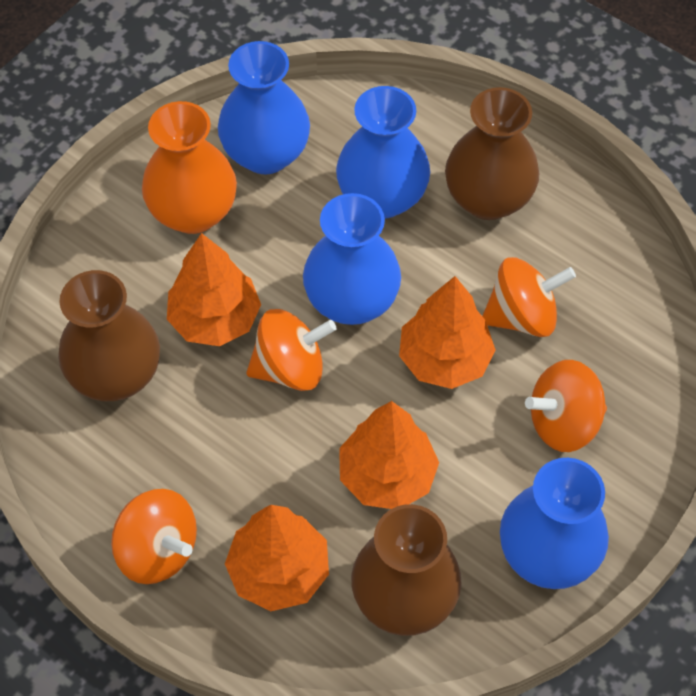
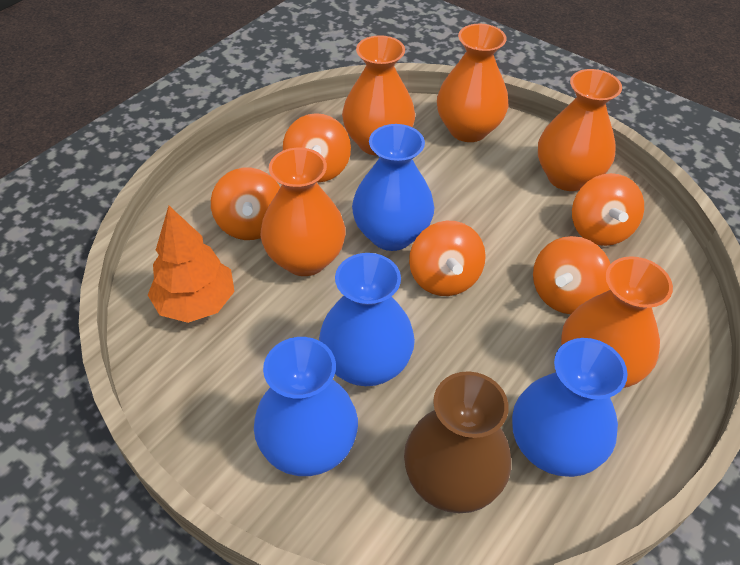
brown vase: 3 -> 1
orange spinning top: 4 -> 5
orange tree: 4 -> 1
orange vase: 1 -> 5

